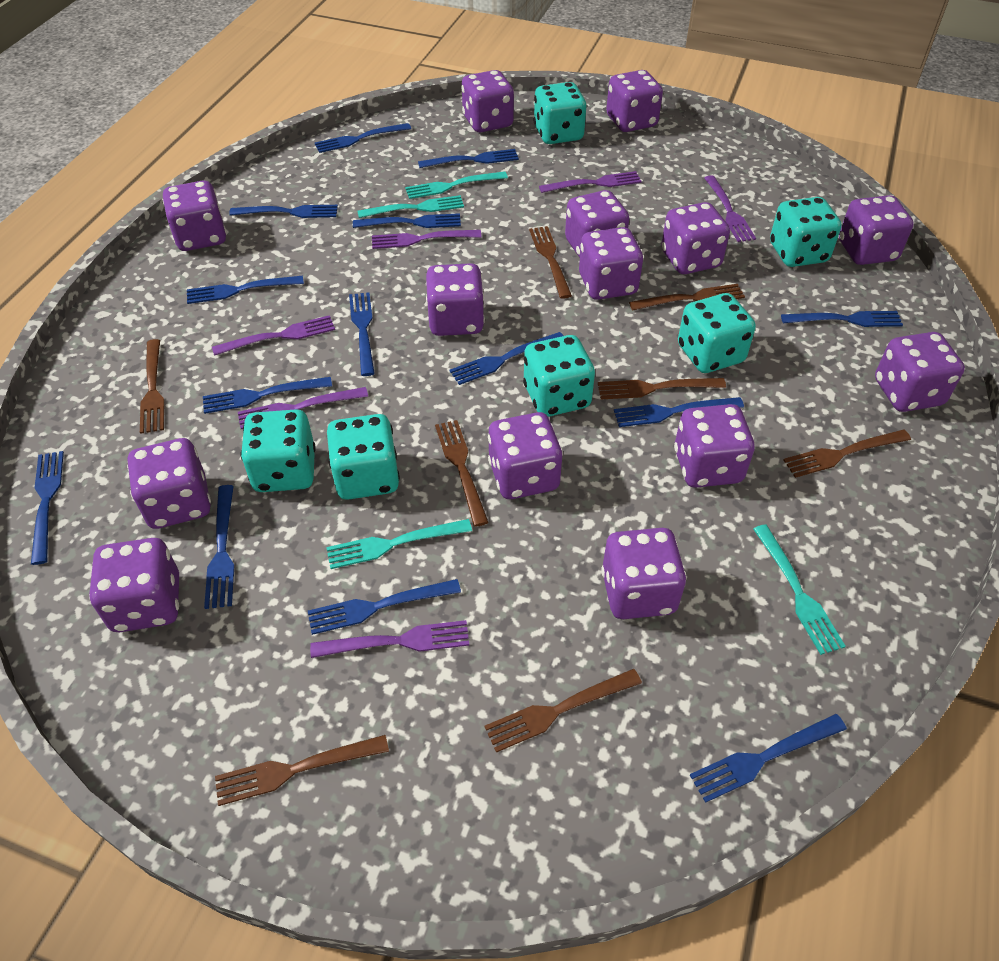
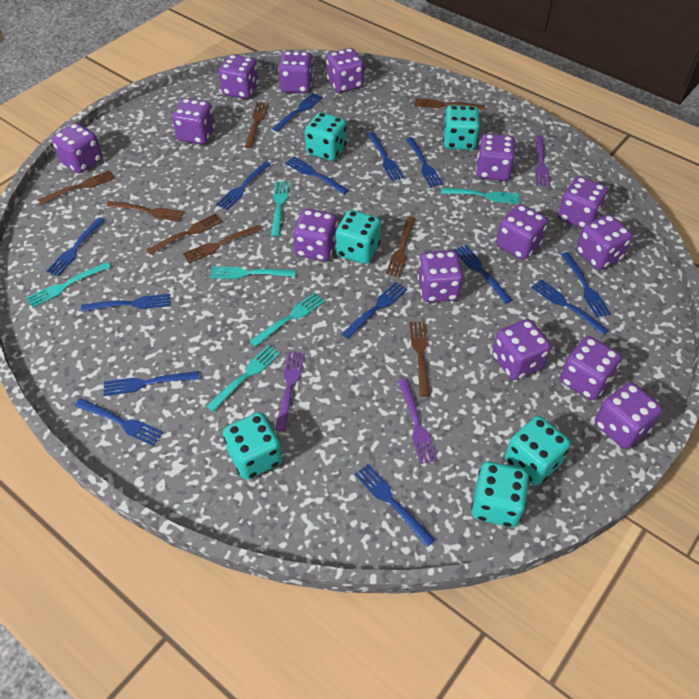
purple fork: 6 -> 3
turquoise fork: 4 -> 6

